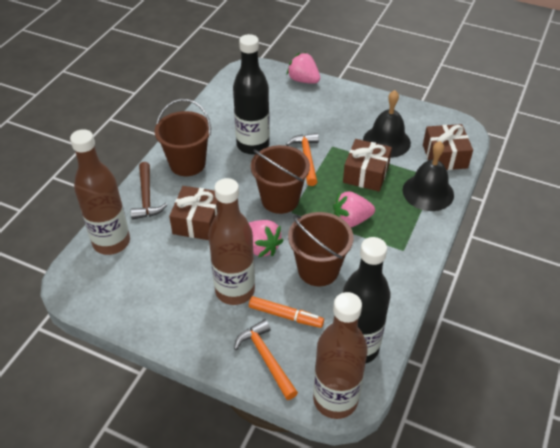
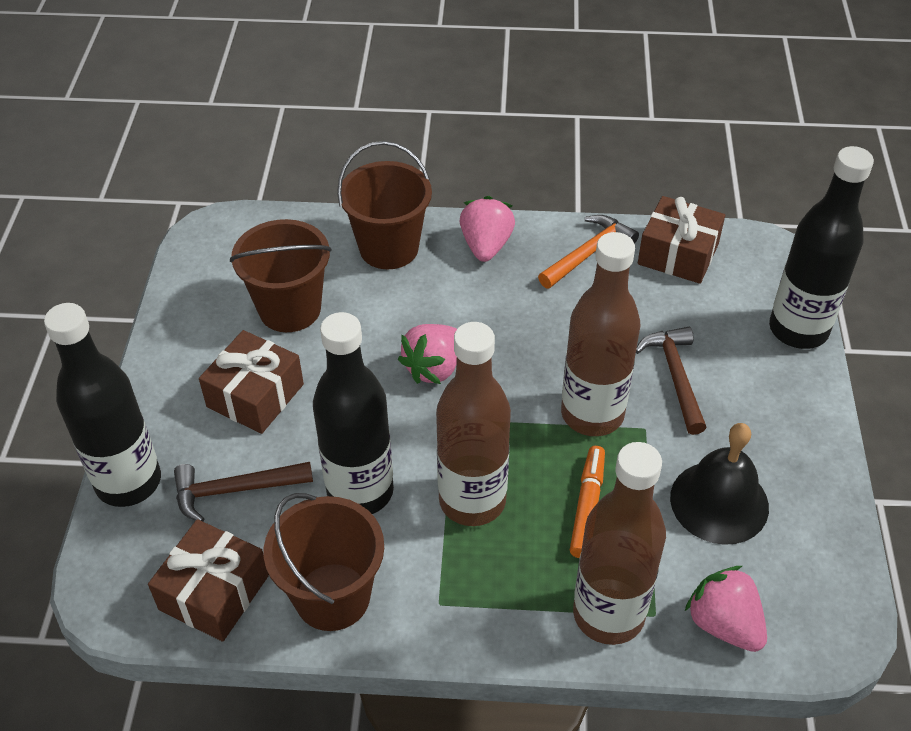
black bell: 2 -> 1
black bottle: 2 -> 3
brown hammer: 1 -> 2
orange hammer: 2 -> 1

